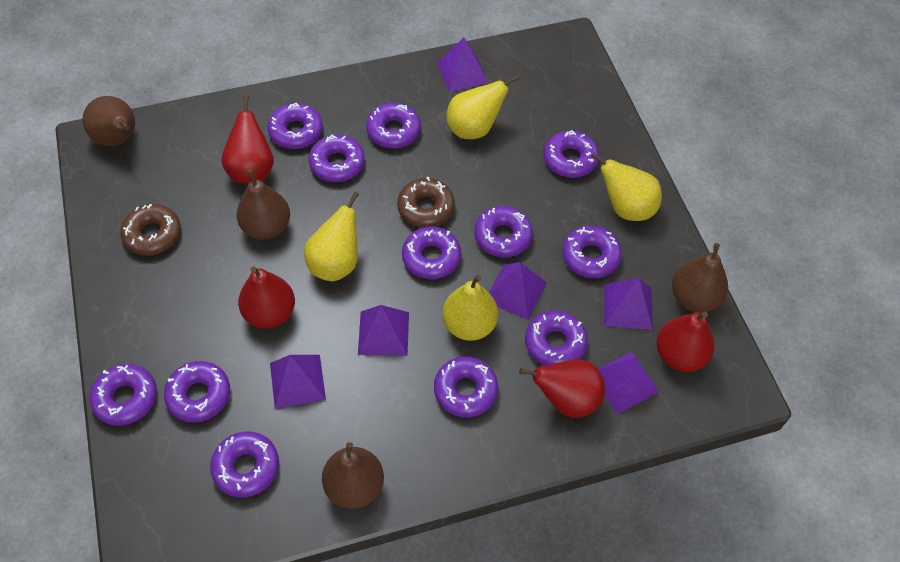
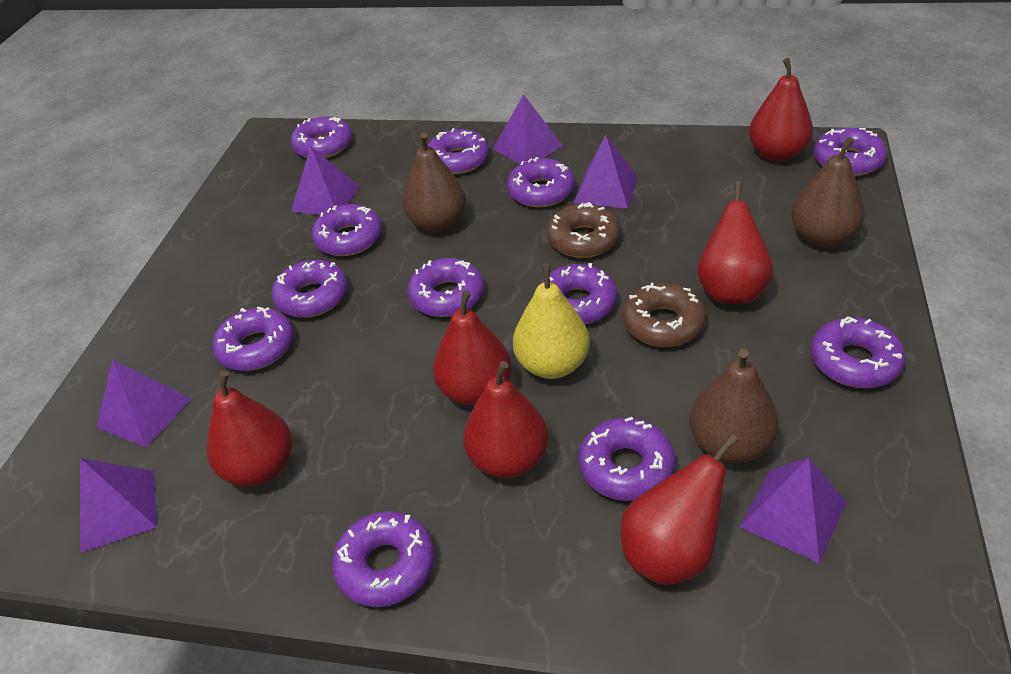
brown pear: 4 -> 3
red pear: 4 -> 6
yellow pear: 4 -> 1

